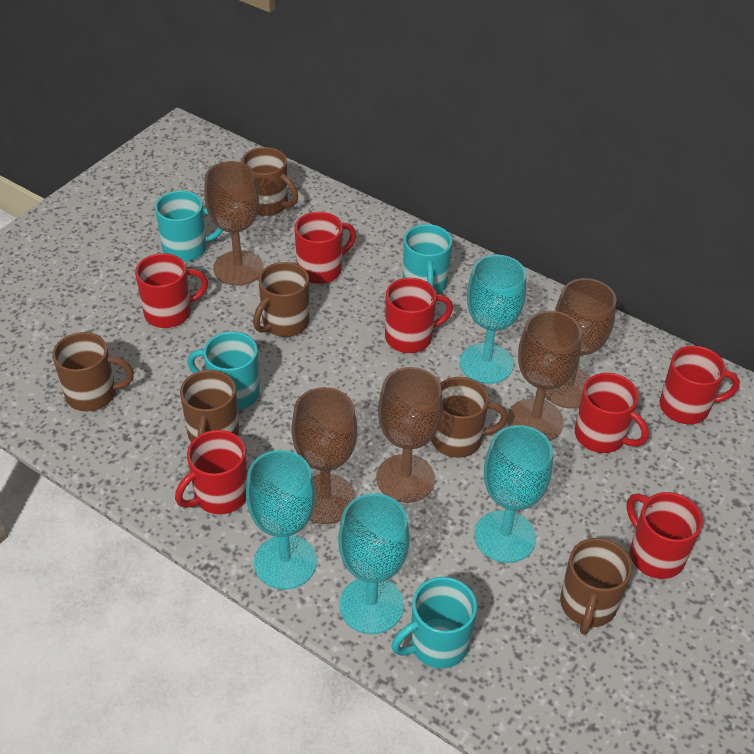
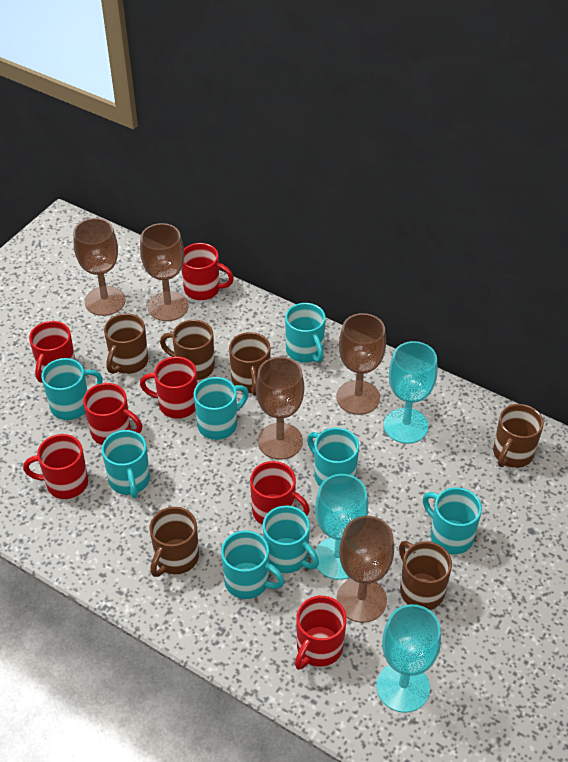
turquoise goblet: 4 -> 3
turquoise mug: 4 -> 8

